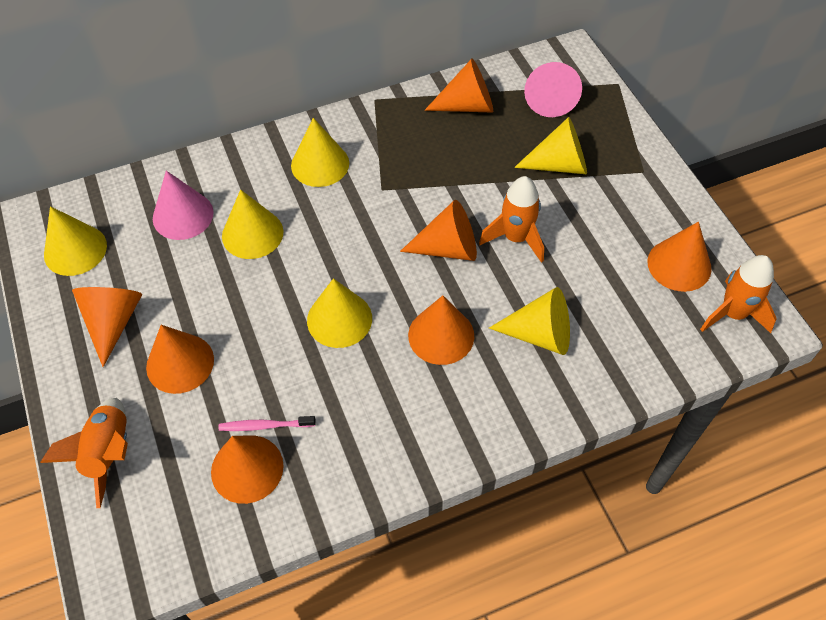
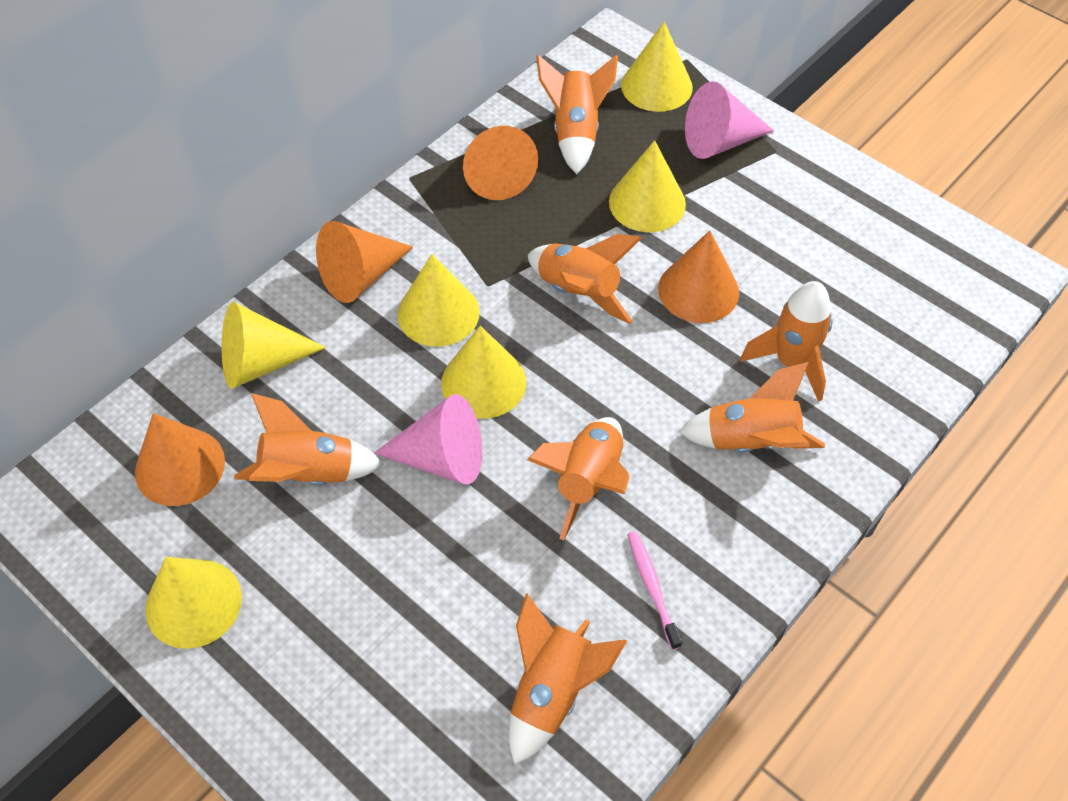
orange cone: 7 -> 4
orange rocket: 3 -> 7

